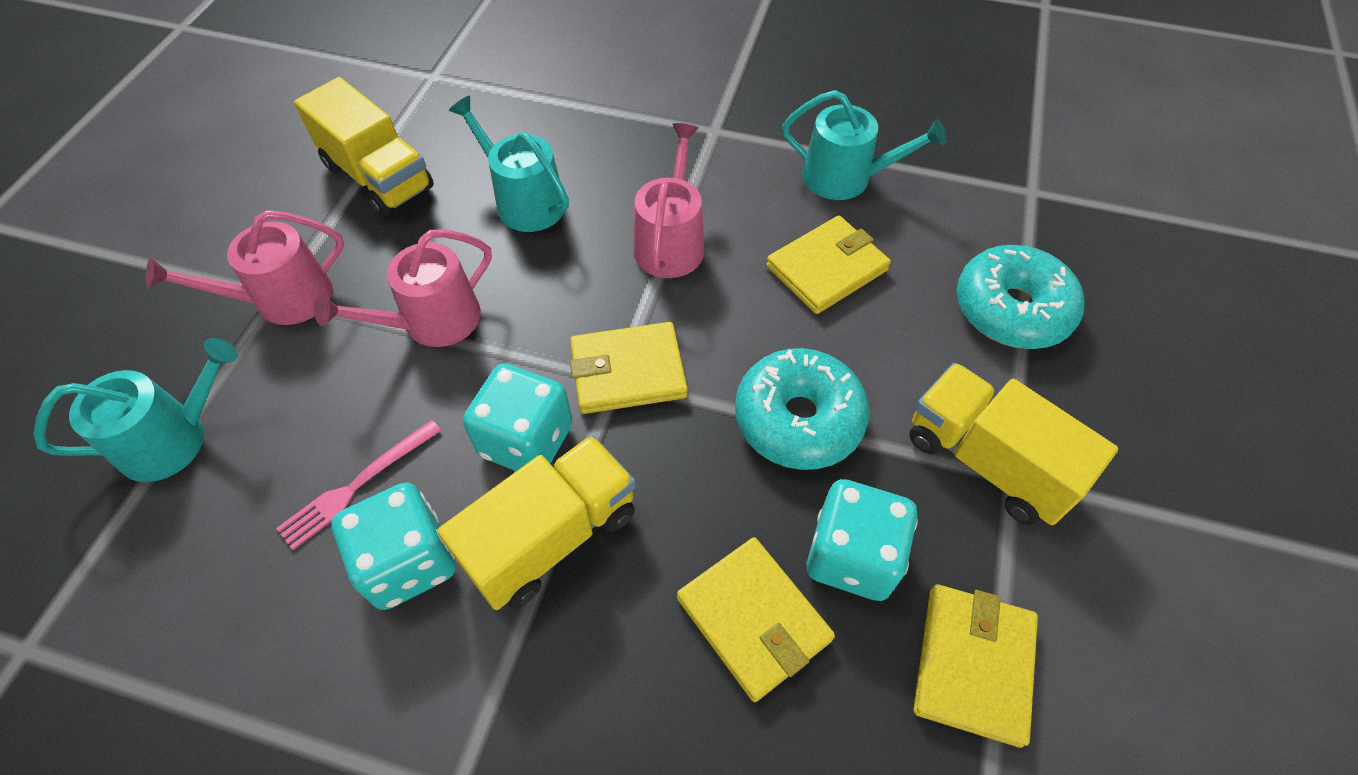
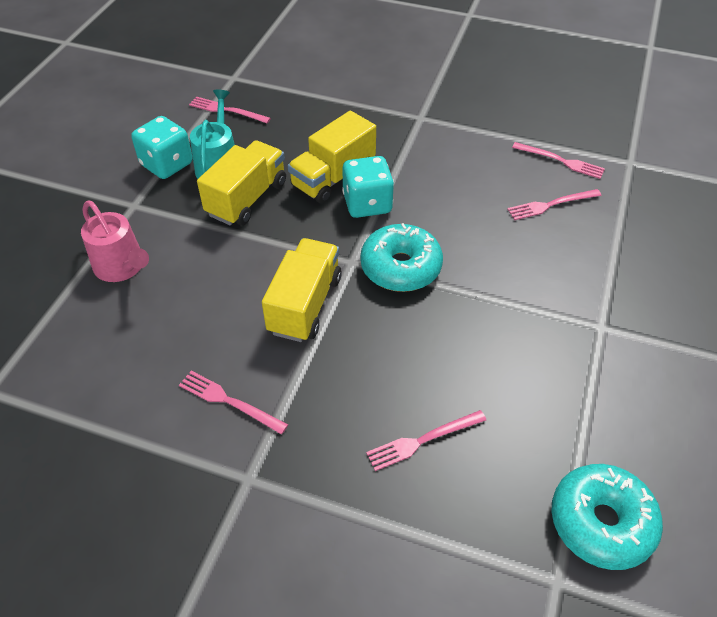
pink fork: 1 -> 5
pink watering can: 3 -> 1
turquoise dice: 3 -> 2
turquoise watering can: 3 -> 1
yellow wallet: 4 -> 0

